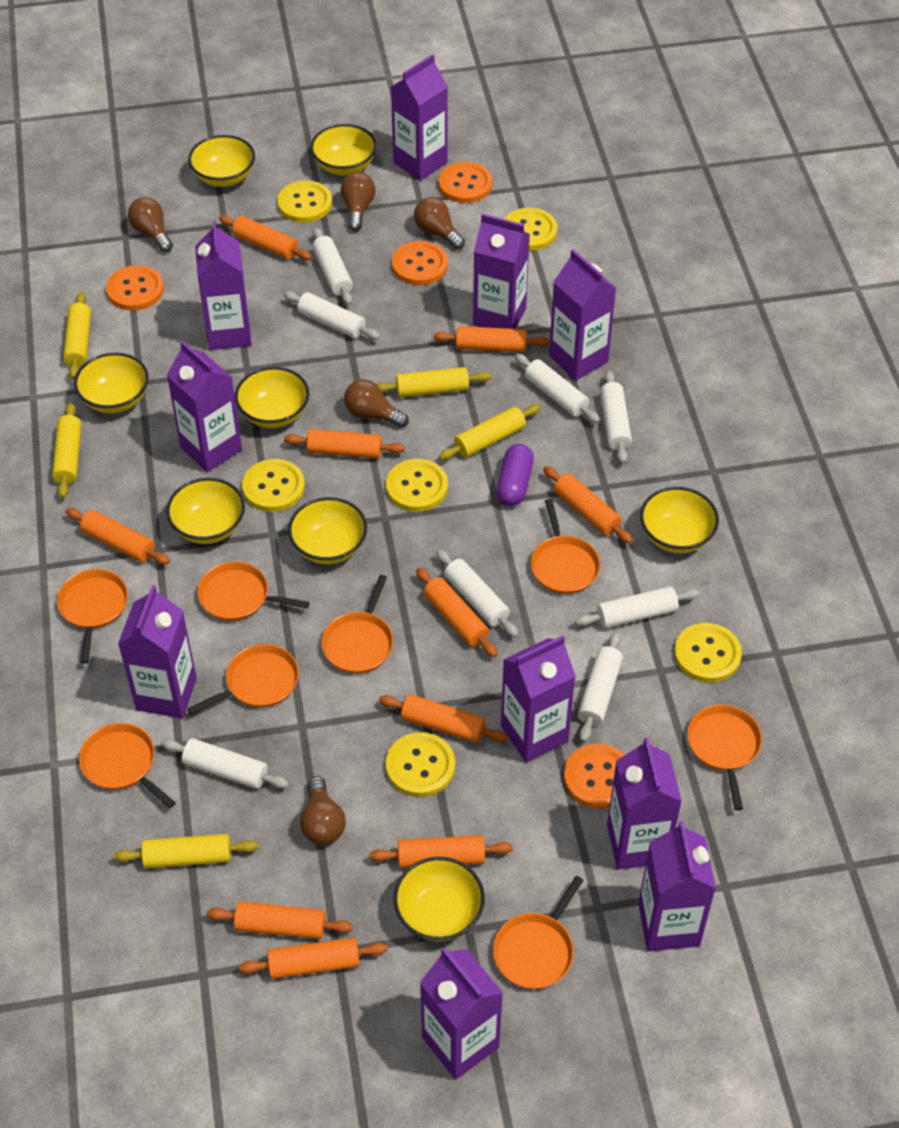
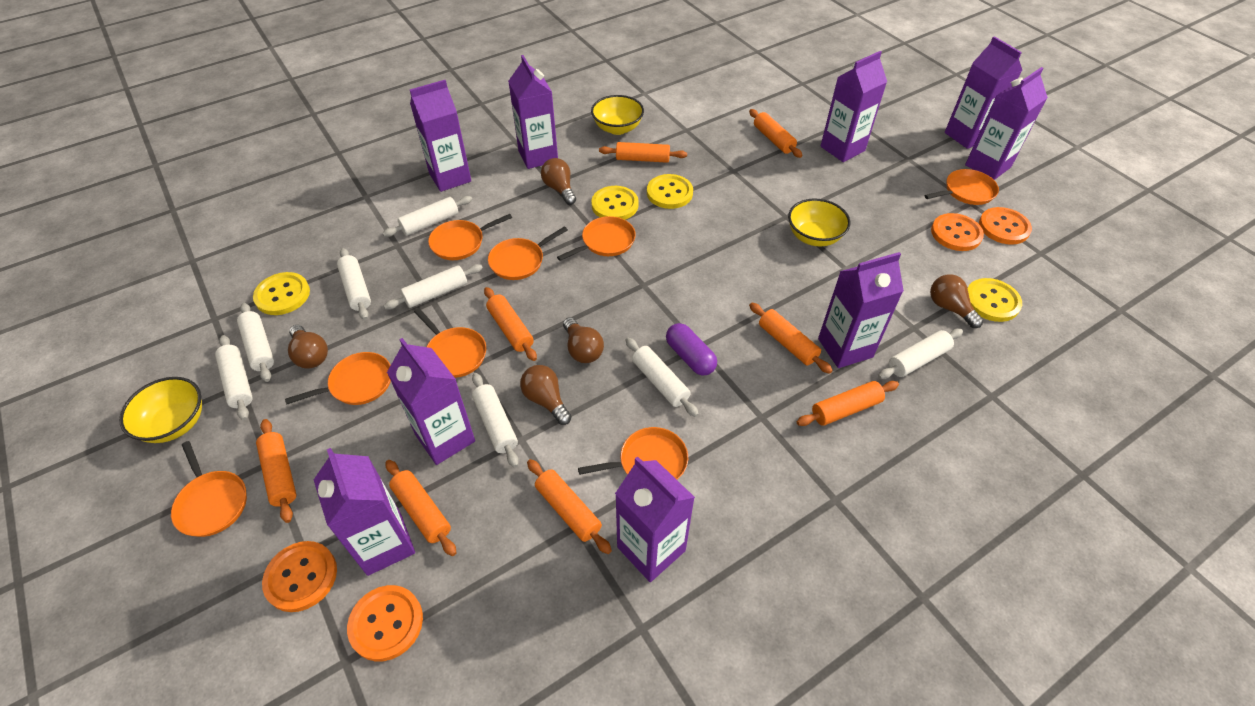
orange rolling pin: 10 -> 8
purple carton: 10 -> 9
yellow bowl: 8 -> 3
yellow button: 6 -> 4
yellow rolling pin: 5 -> 0

